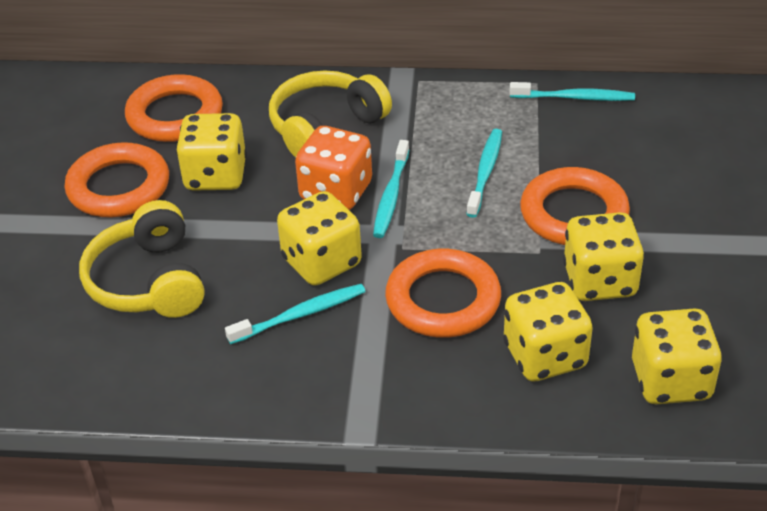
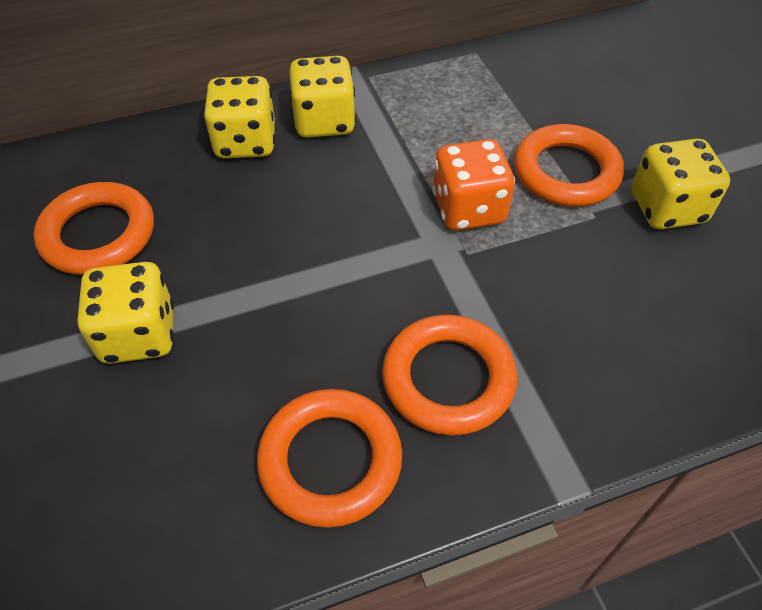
turquoise toothbrush: 4 -> 0
yellow dice: 5 -> 4
yellow headphones: 2 -> 0

